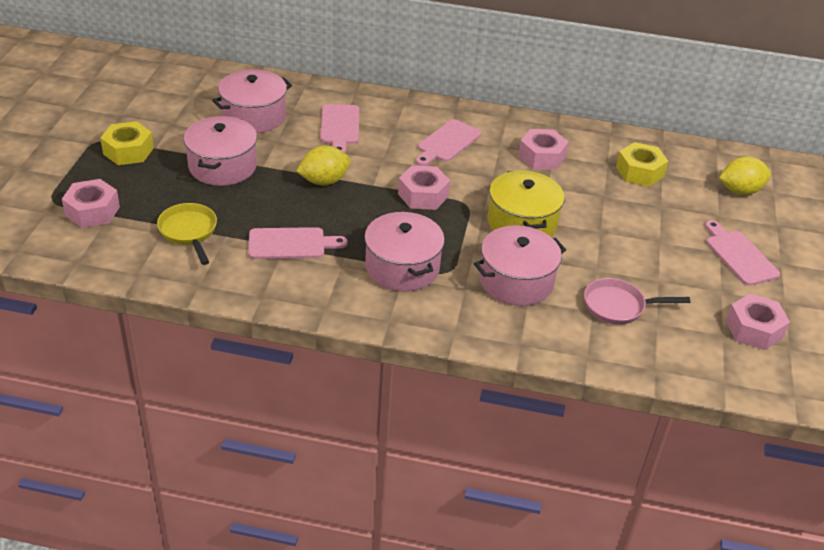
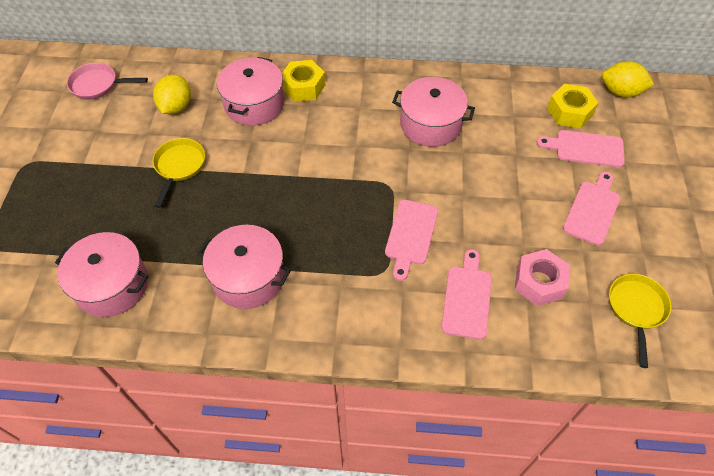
pink nut: 4 -> 1
yellow pan: 1 -> 2
yellow pot: 1 -> 0

